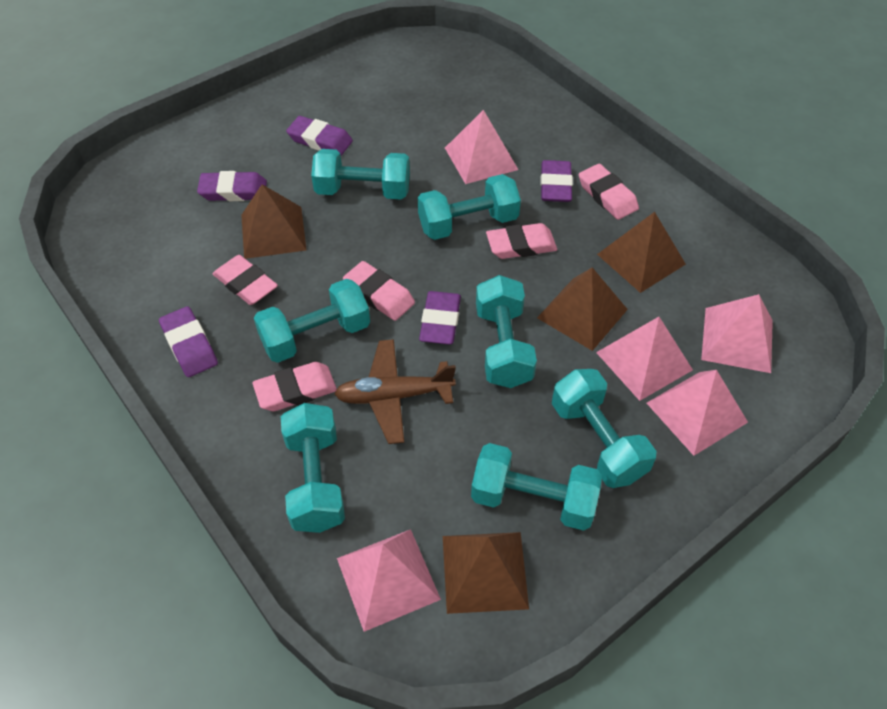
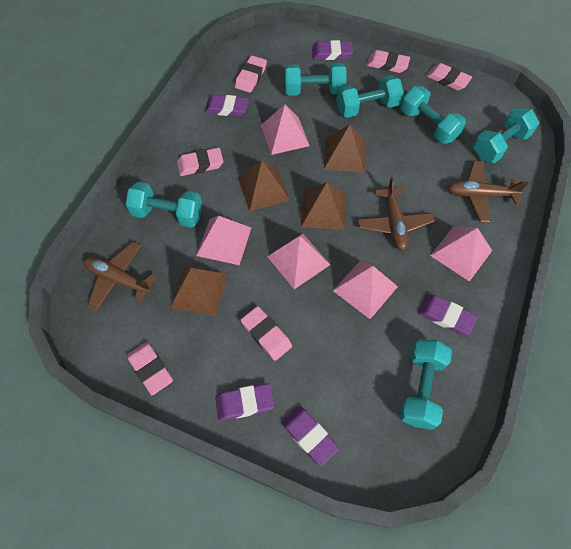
brown plane: 1 -> 3
pink eraser: 5 -> 6
turquoise dumbbell: 7 -> 6

